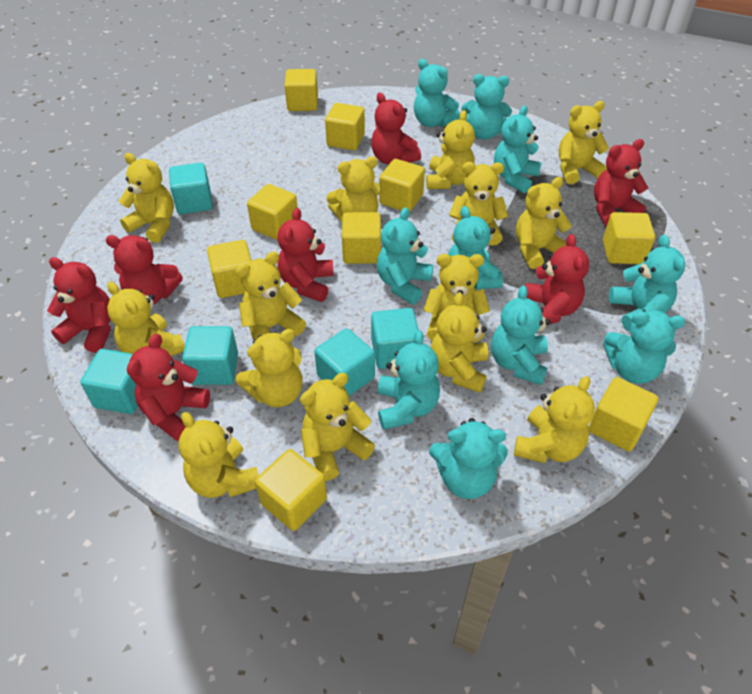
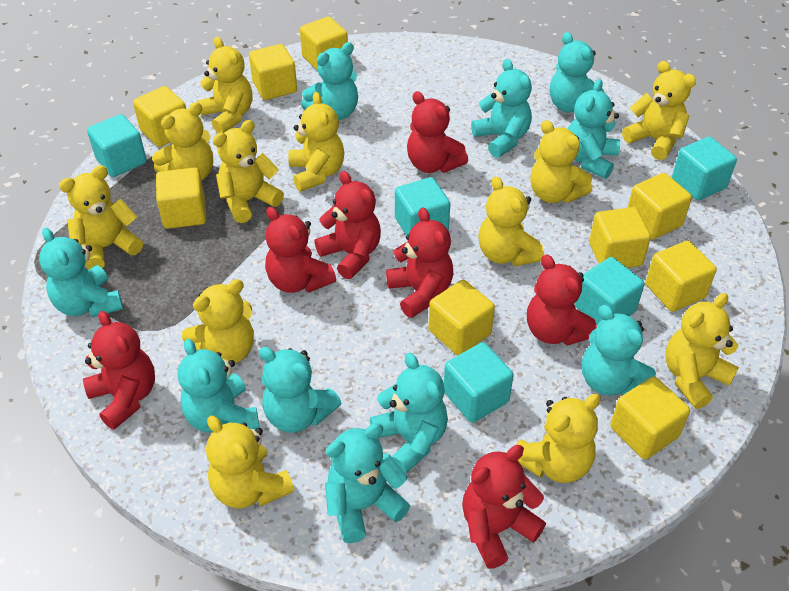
yellow teddy bear: 14 -> 12

